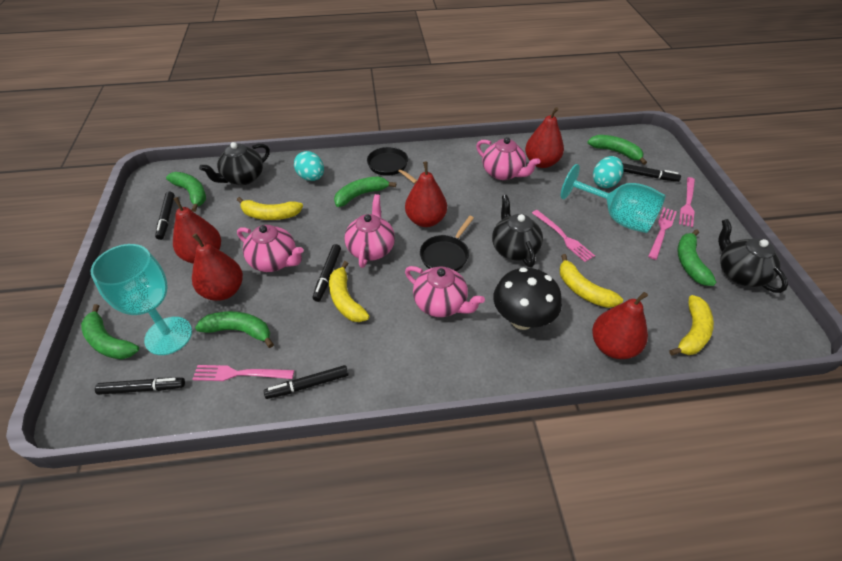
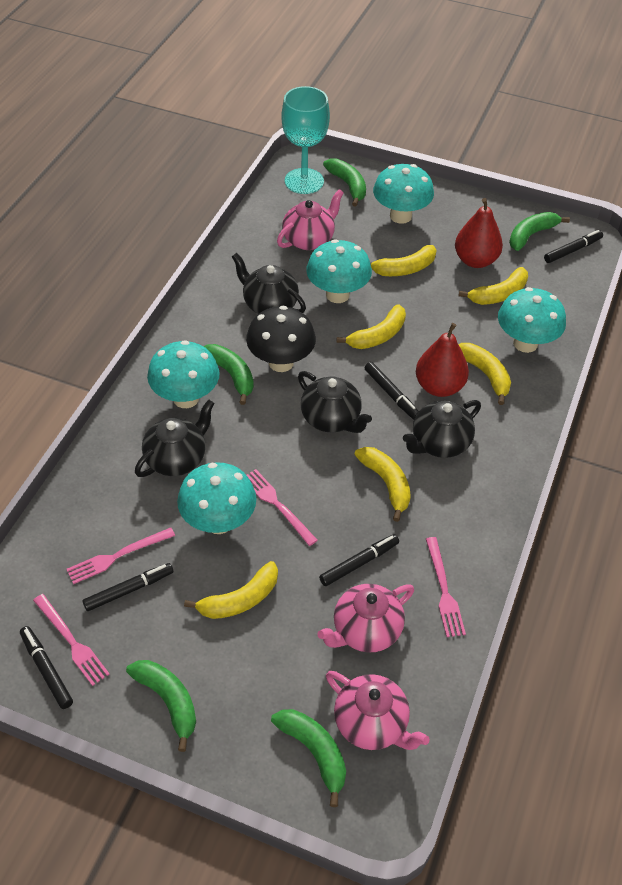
black pan: 2 -> 0
black teapot: 3 -> 4
green banana: 6 -> 5
pink teapot: 4 -> 3
red pear: 5 -> 2
turquoise egg: 2 -> 0
turquoise goblet: 2 -> 1
turquoise mushroom: 0 -> 5
yellow banana: 4 -> 6

